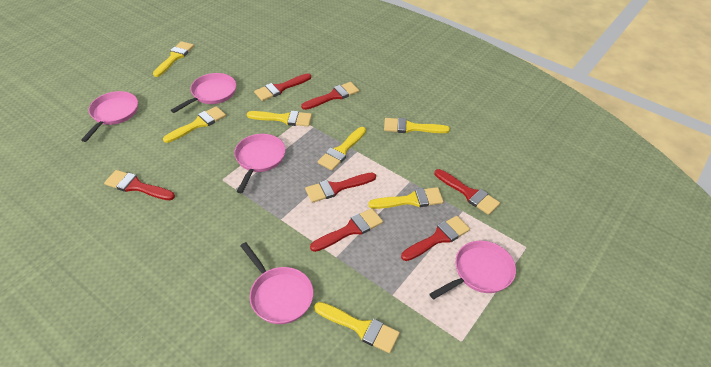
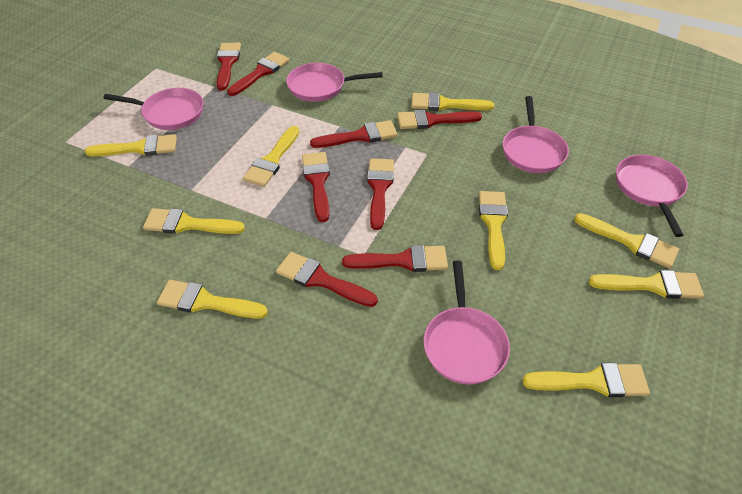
red brush: 7 -> 8
yellow brush: 7 -> 9

